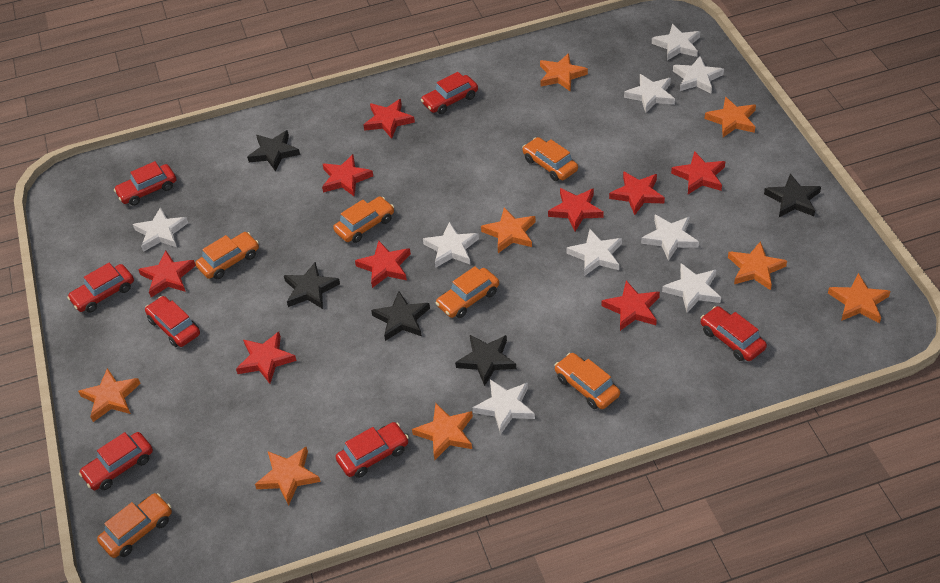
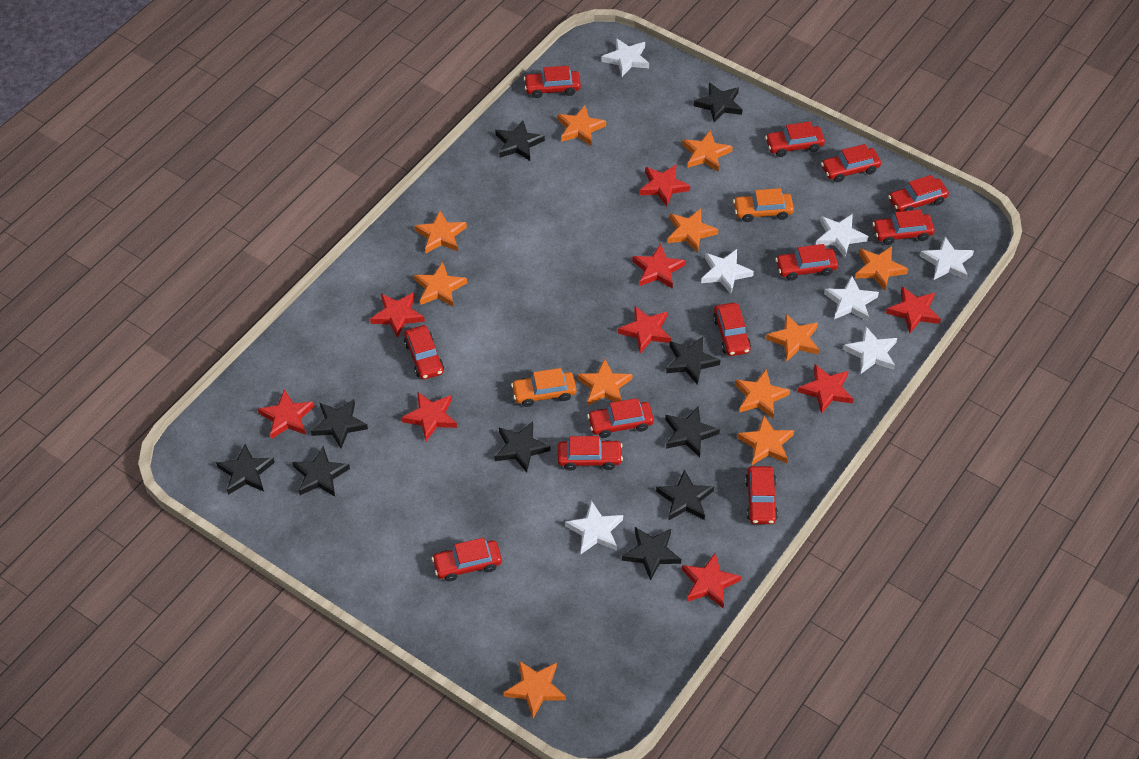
black star: 5 -> 10
orange car: 6 -> 2
orange star: 8 -> 11
red car: 7 -> 12
white star: 9 -> 7

